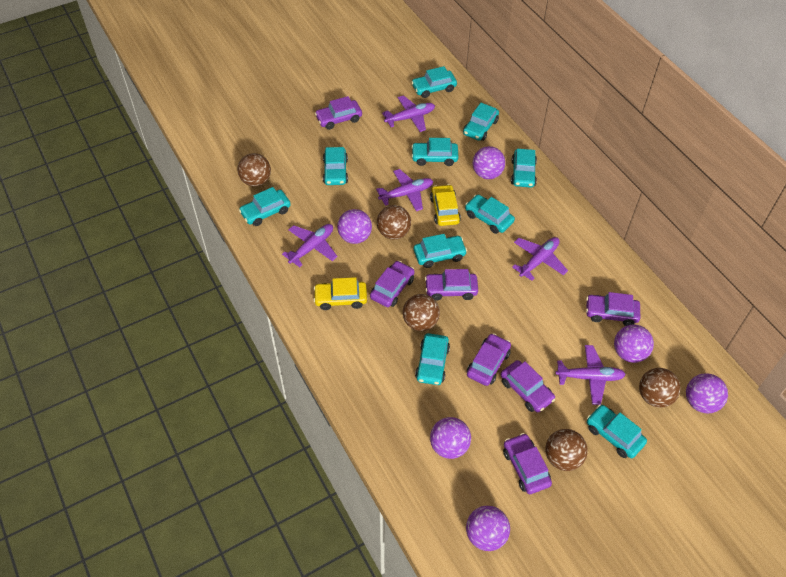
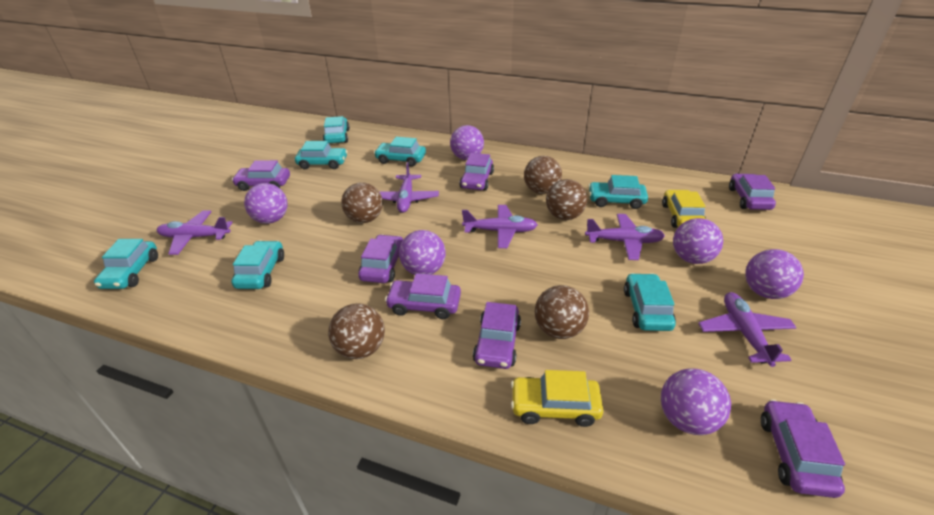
turquoise car: 10 -> 7

